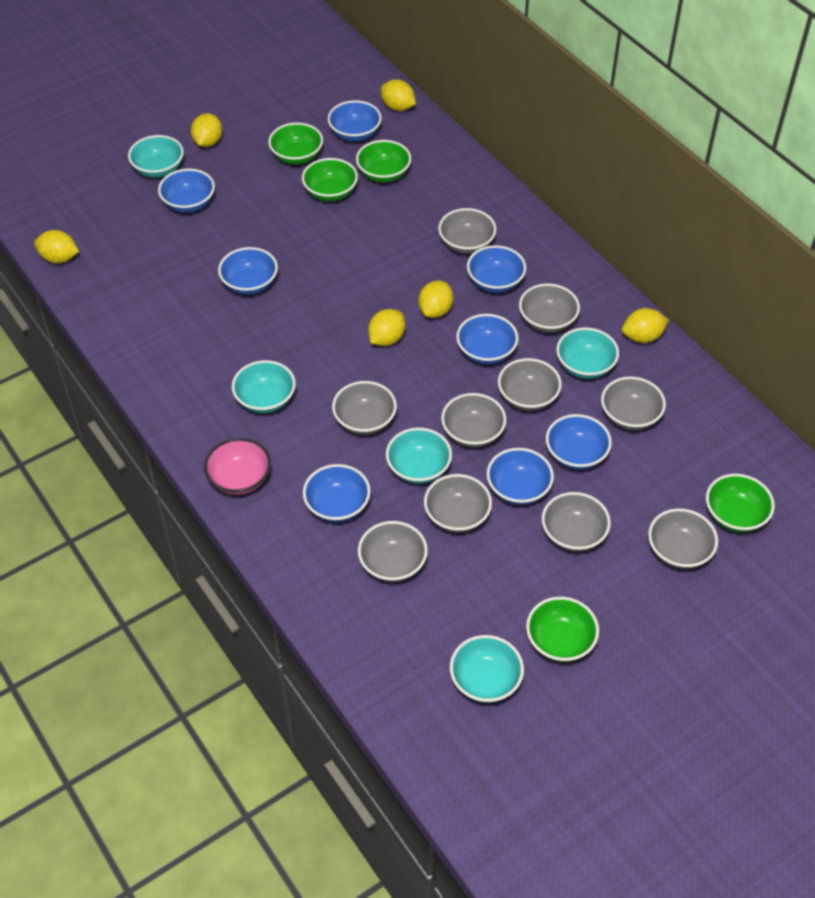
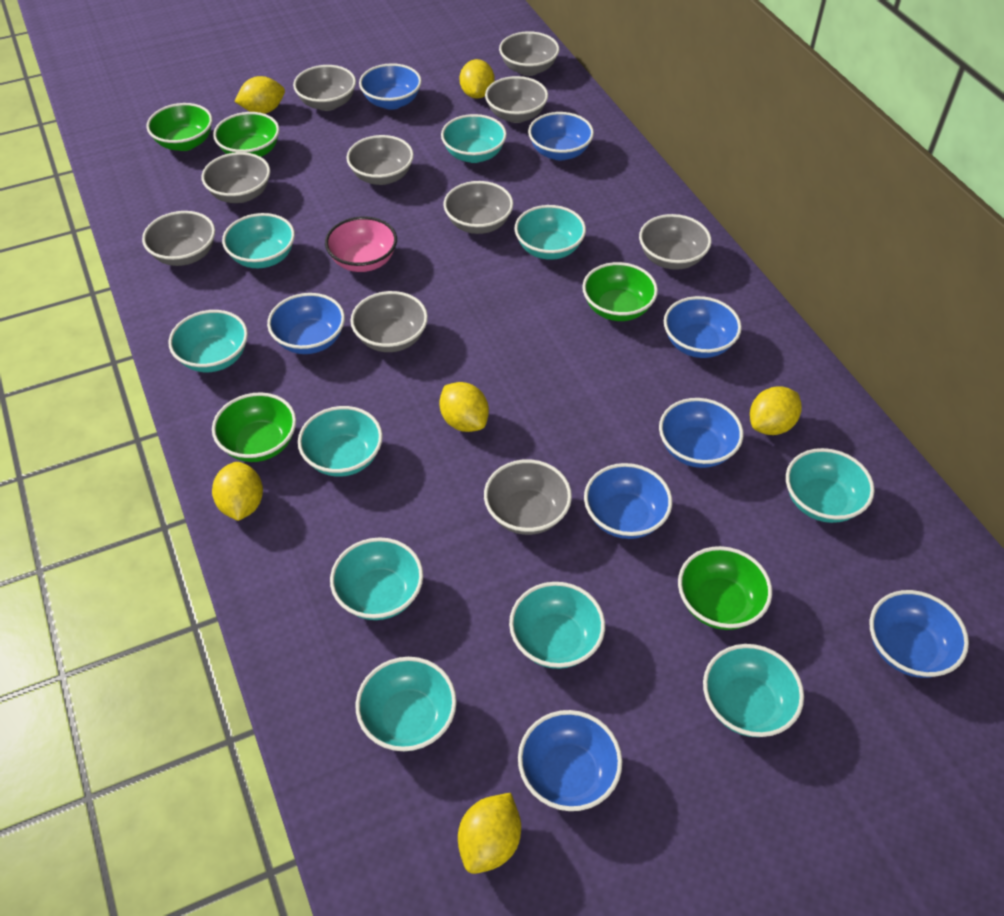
turquoise bowl: 5 -> 10

